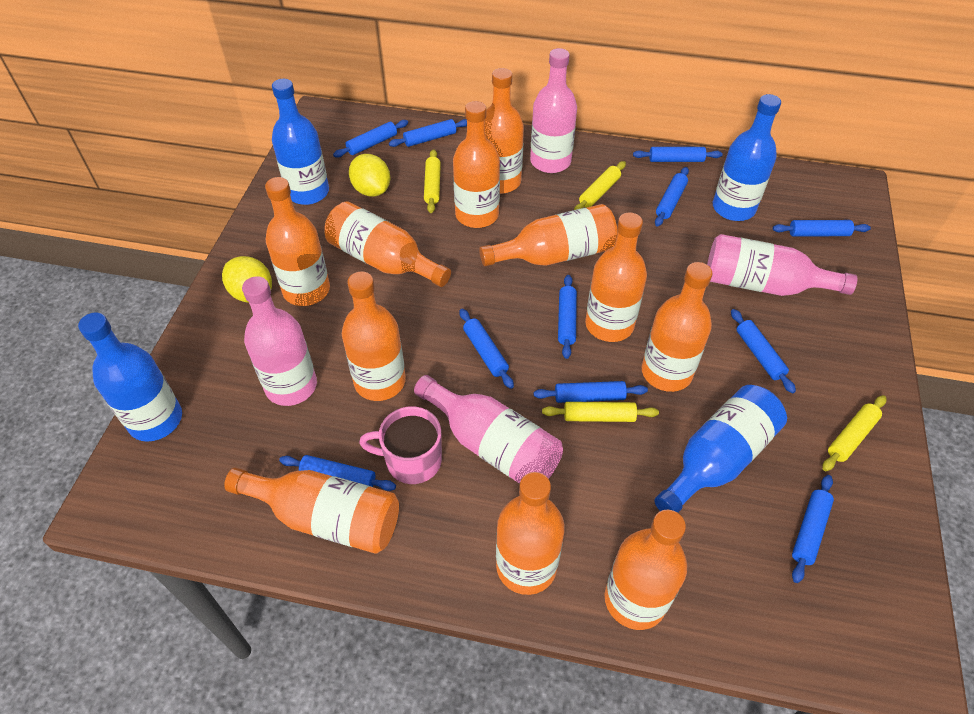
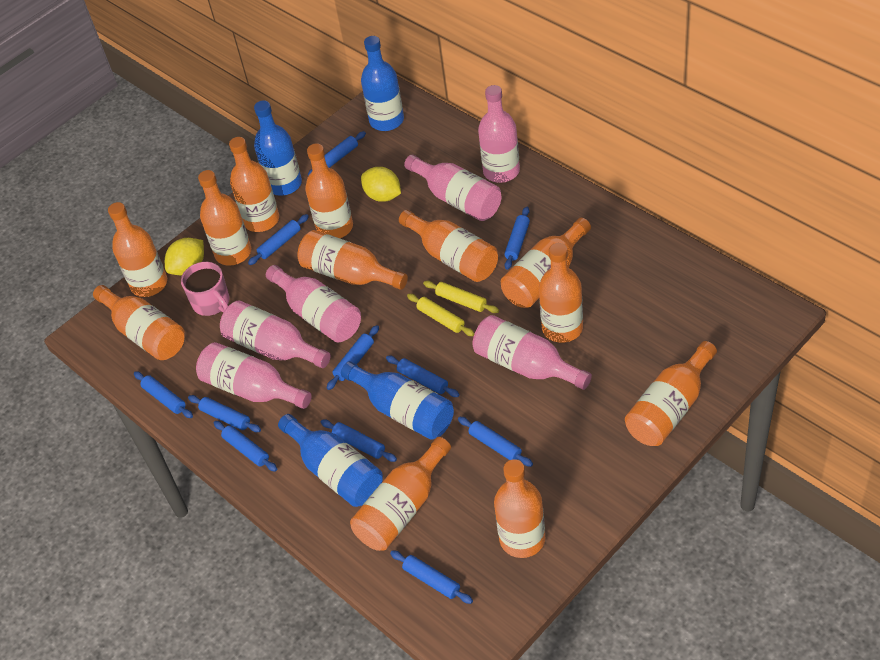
orange bottle: 11 -> 12
pink bottle: 4 -> 6
yellow rolling pin: 4 -> 2

